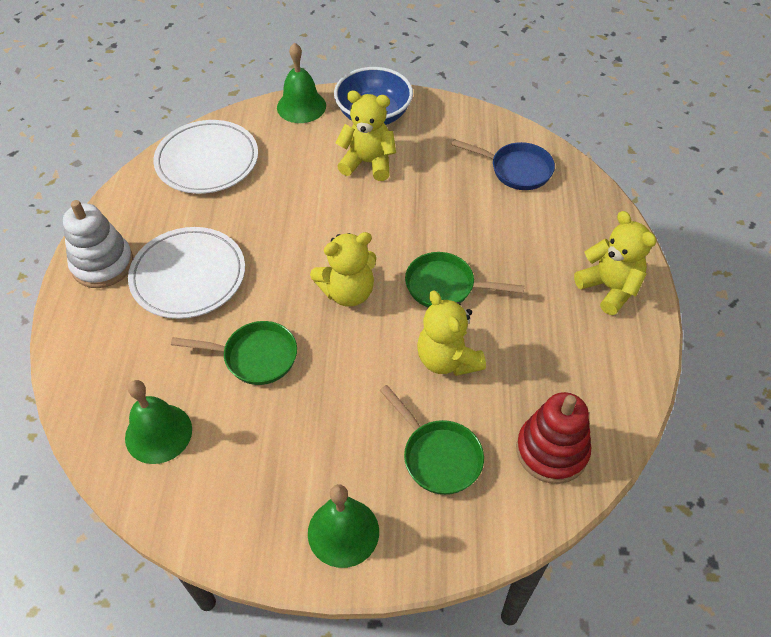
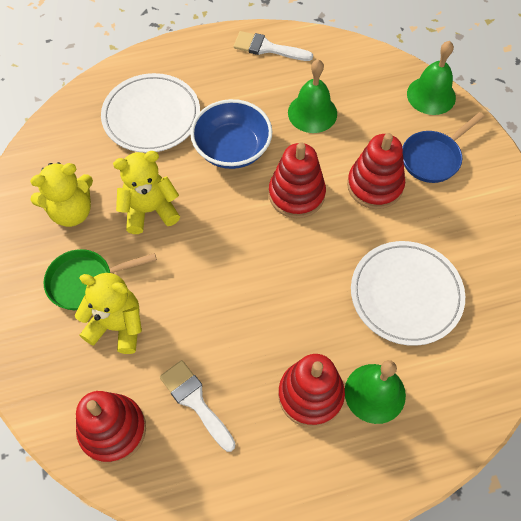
green pan: 3 -> 1
red stacking toy: 1 -> 4
white brush: 0 -> 2
white stacking toy: 1 -> 0
yellow teddy bear: 4 -> 3

